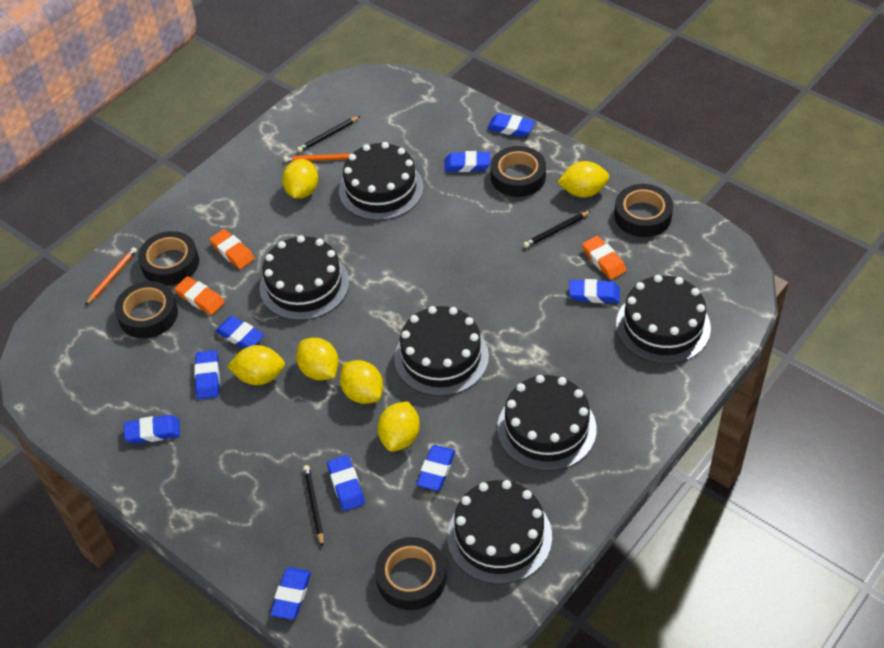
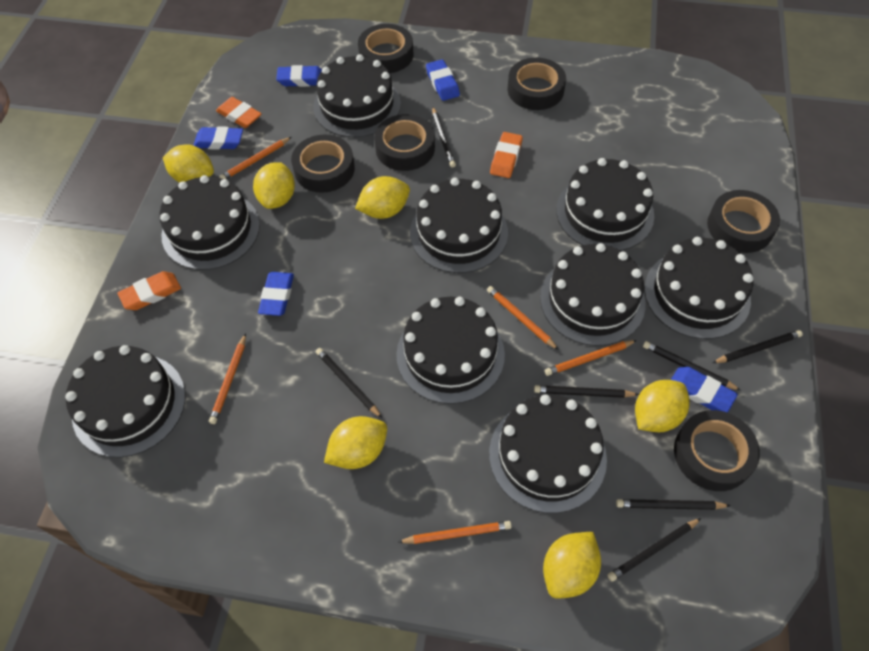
black cake: 6 -> 9
black pencil: 3 -> 7
black tape: 5 -> 6
blue eraser: 9 -> 5
orange pencil: 2 -> 5

